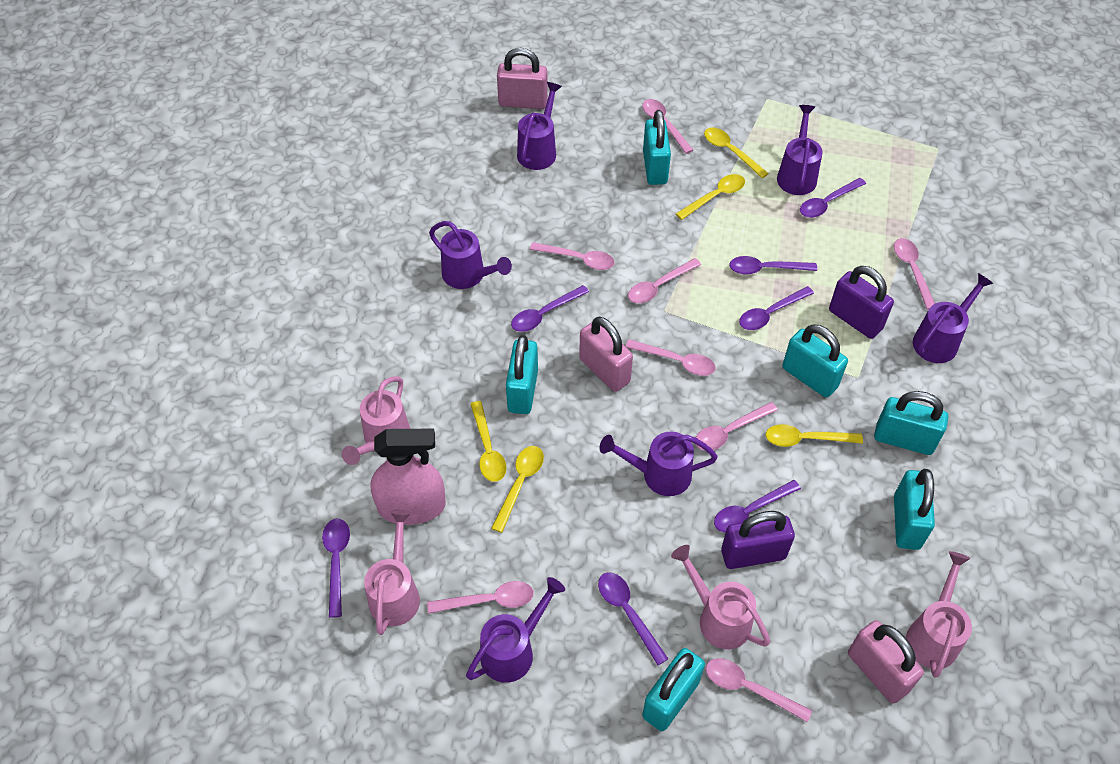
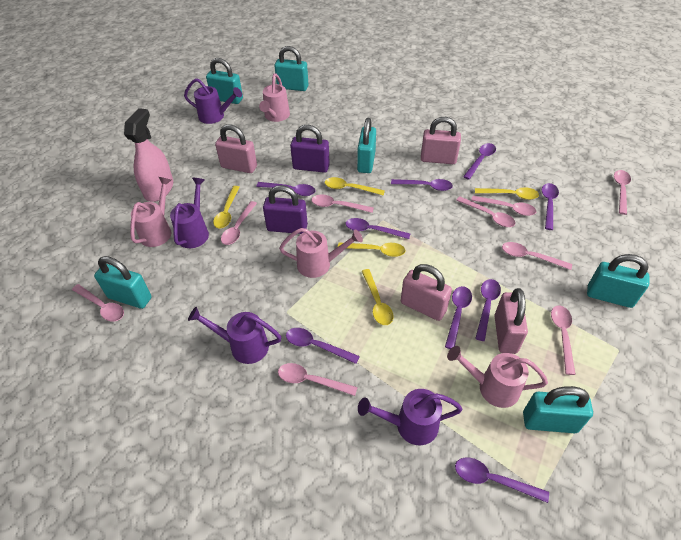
pink padlock: 3 -> 4
pink spoon: 8 -> 9
purple spoon: 7 -> 9
purple watering can: 6 -> 4

